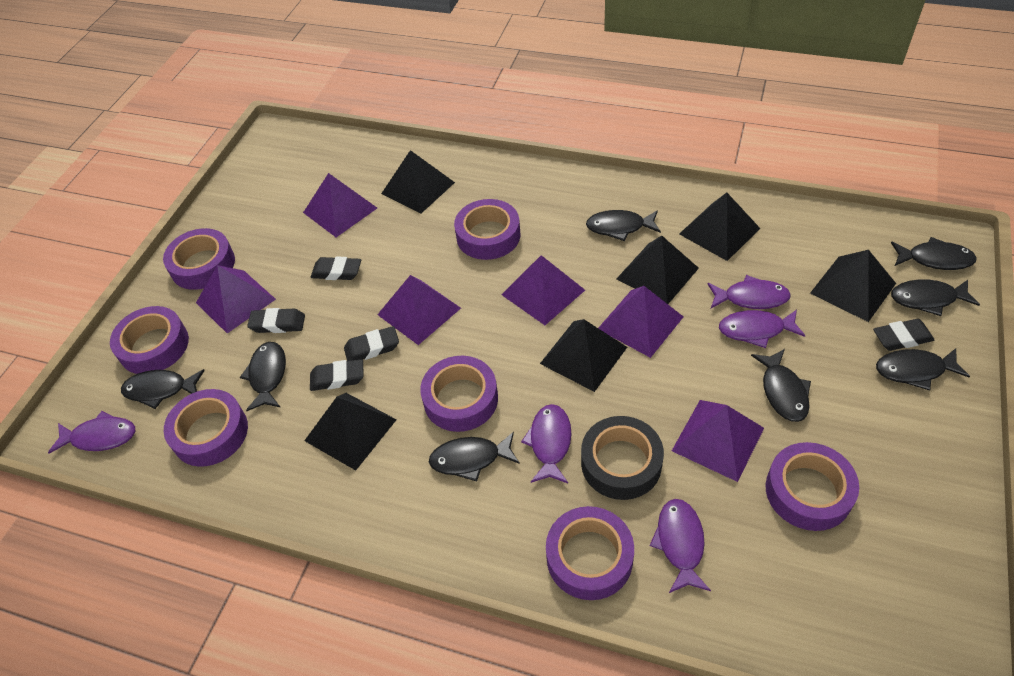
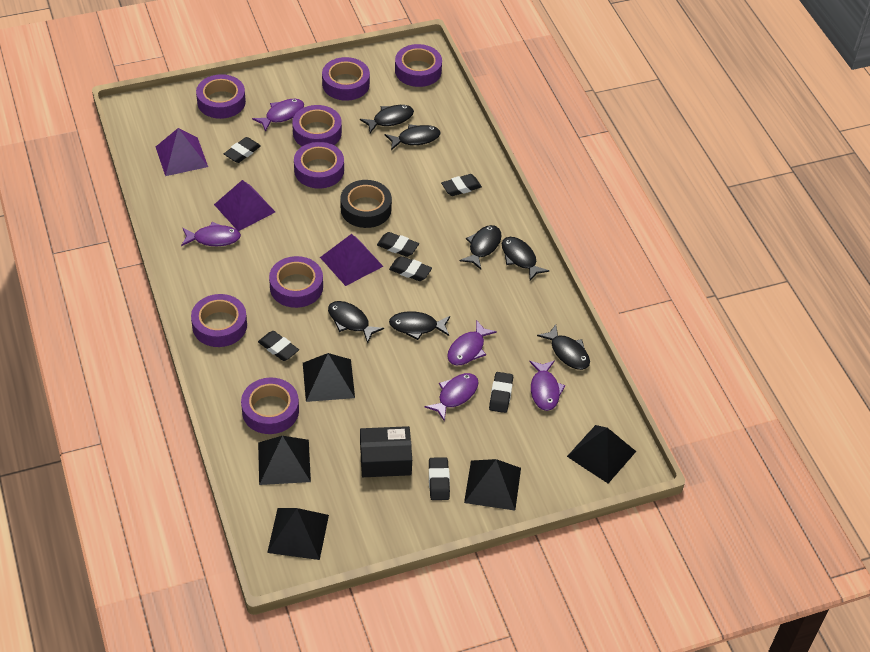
black box: 0 -> 1
black eraser: 5 -> 7
black fish: 8 -> 7
black pyramid: 6 -> 5
purple pyramid: 6 -> 3
purple tape: 7 -> 8

